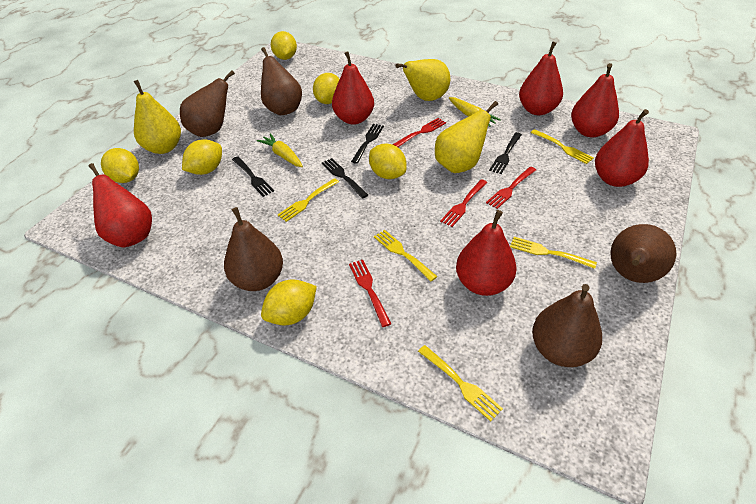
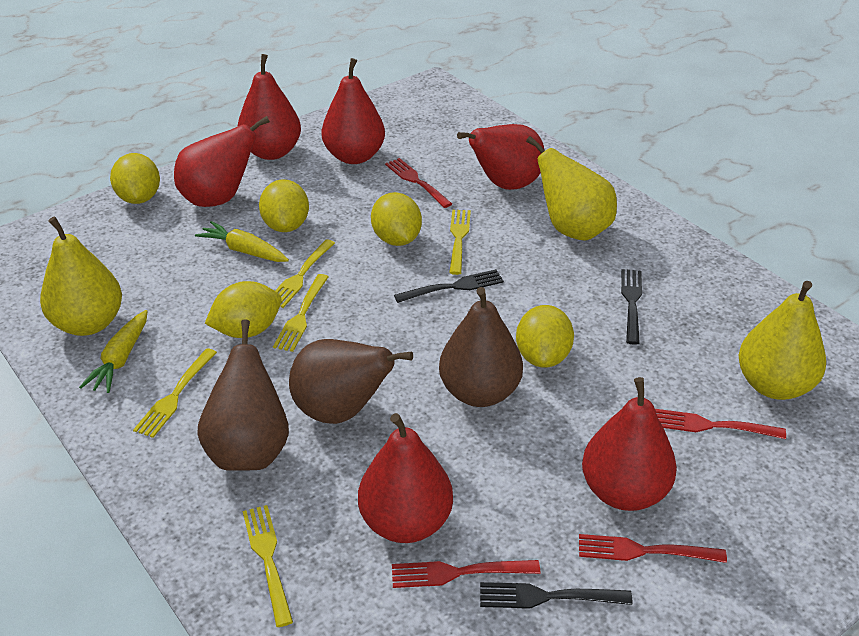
black fork: 4 -> 3
brown pear: 5 -> 3
yellow lemon: 6 -> 5

